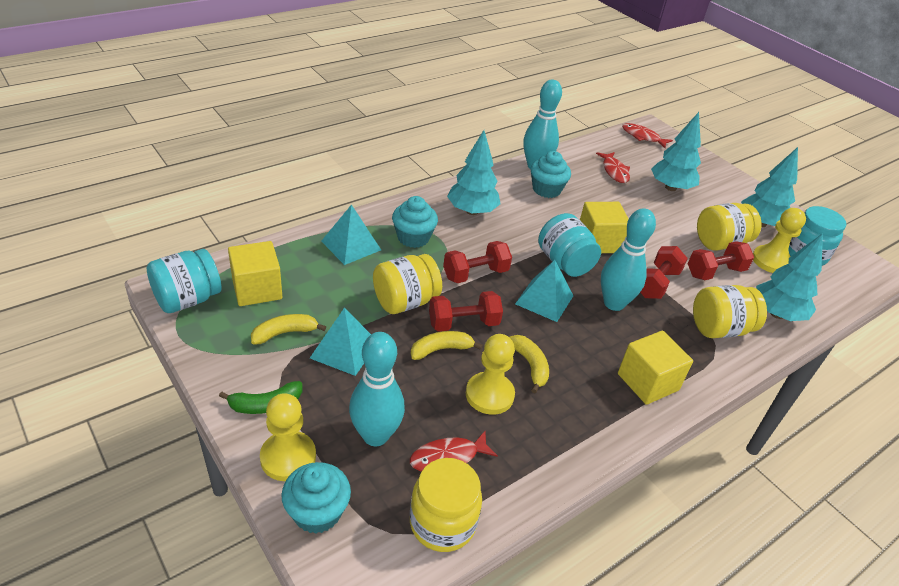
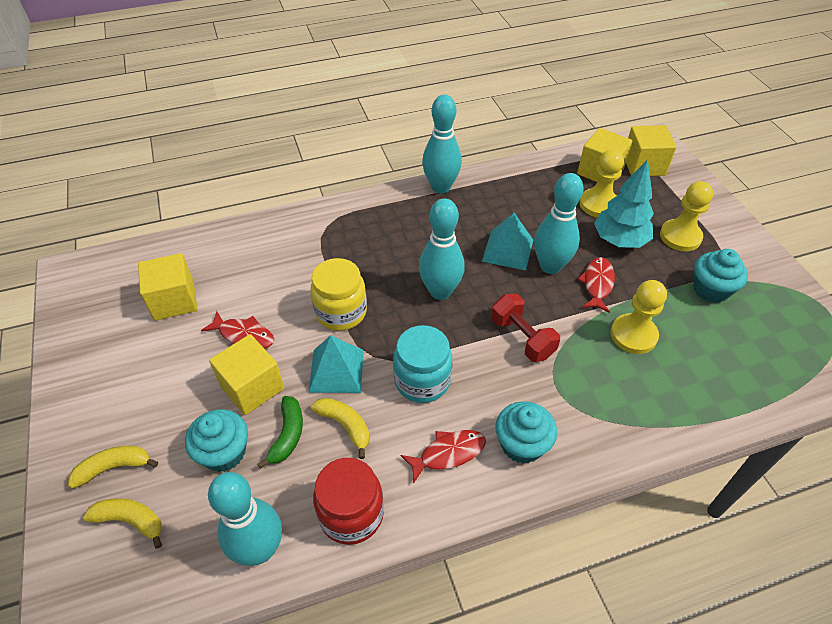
red dumbbell: 4 -> 1
red jar: 0 -> 1
turquoise bowling pin: 3 -> 4
turquoise jar: 3 -> 1
turquoise pyramid: 3 -> 2
turquoise tree: 4 -> 1
yellow cube: 3 -> 4
yellow jar: 4 -> 1

